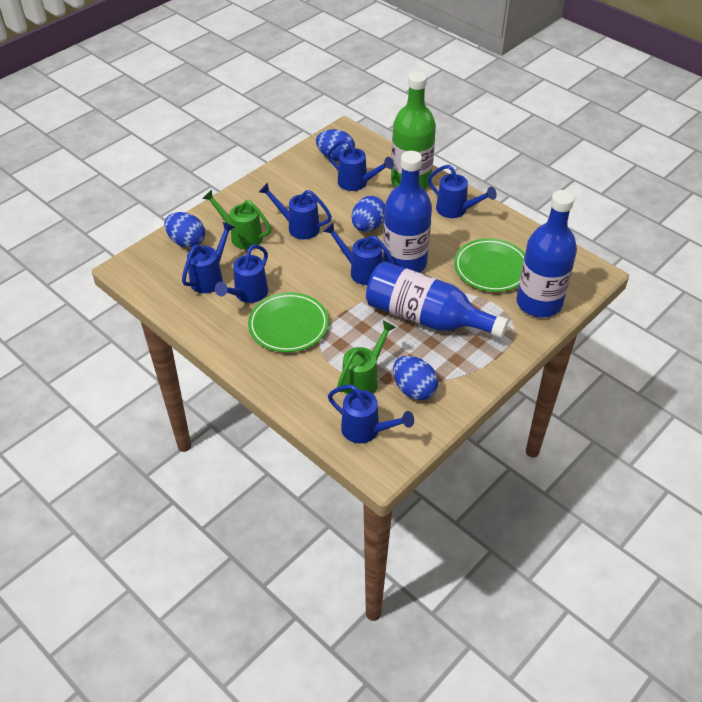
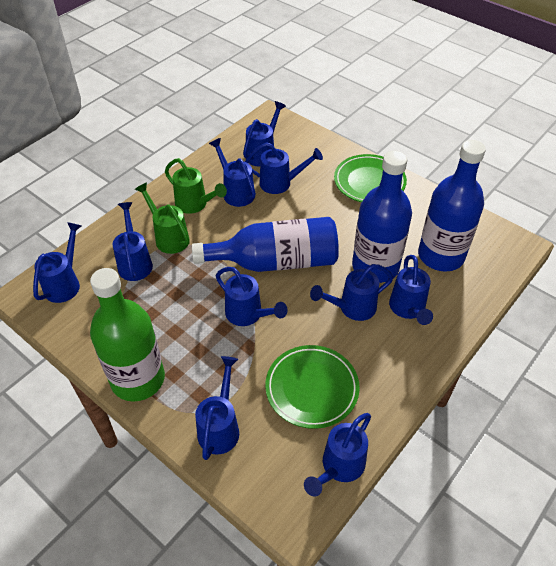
blue egg: 4 -> 0
blue watering can: 7 -> 10

